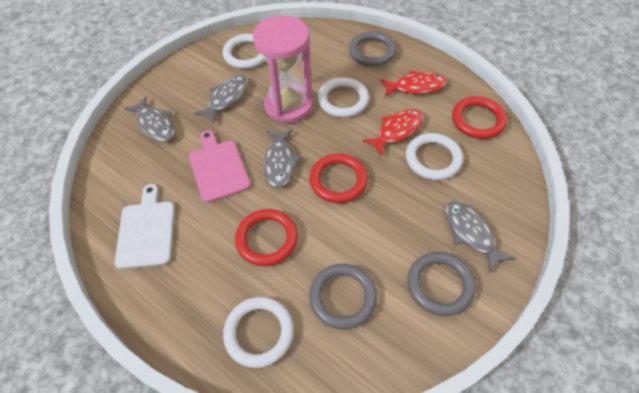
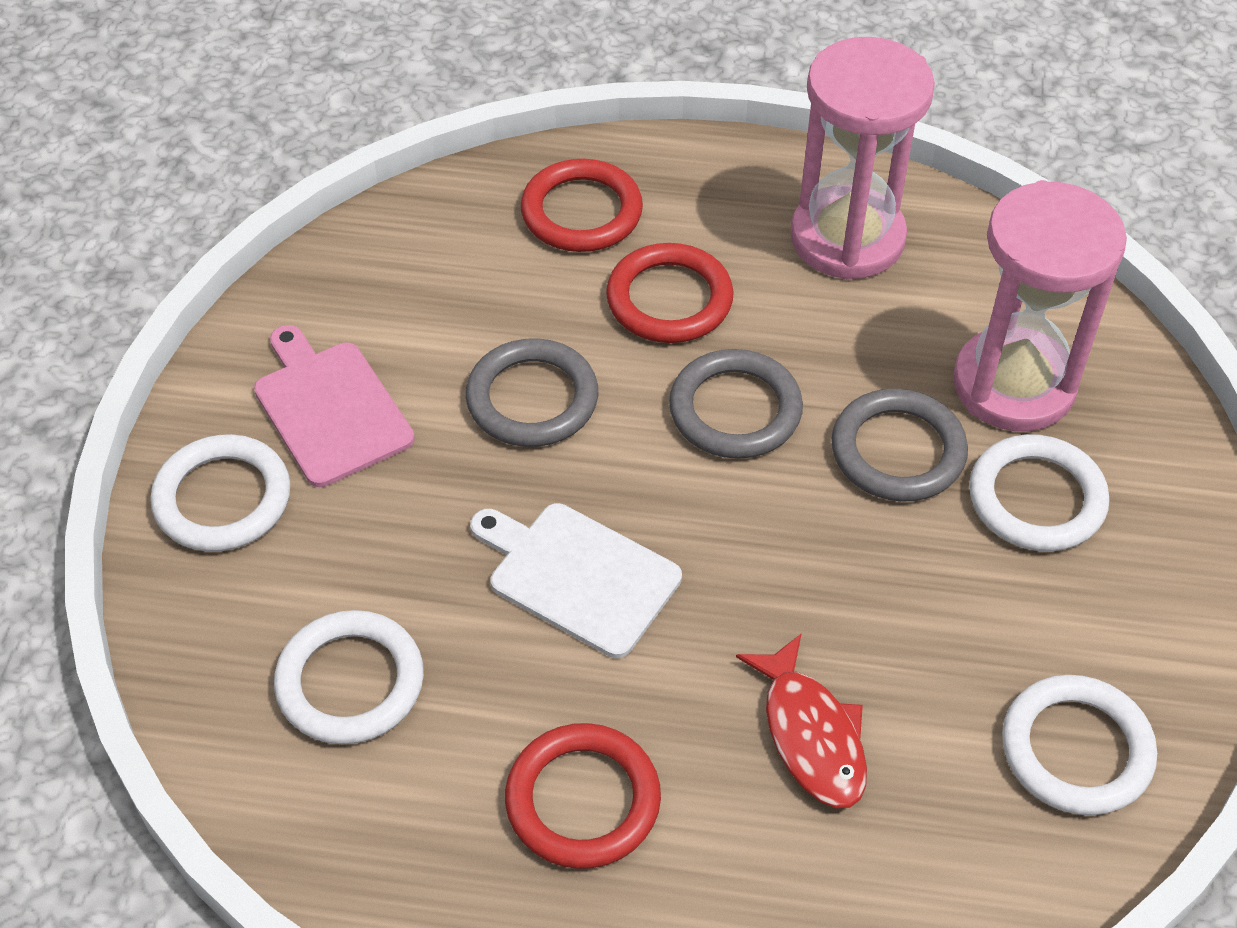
grey fish: 4 -> 0
pink hourglass: 1 -> 2
red fish: 2 -> 1

